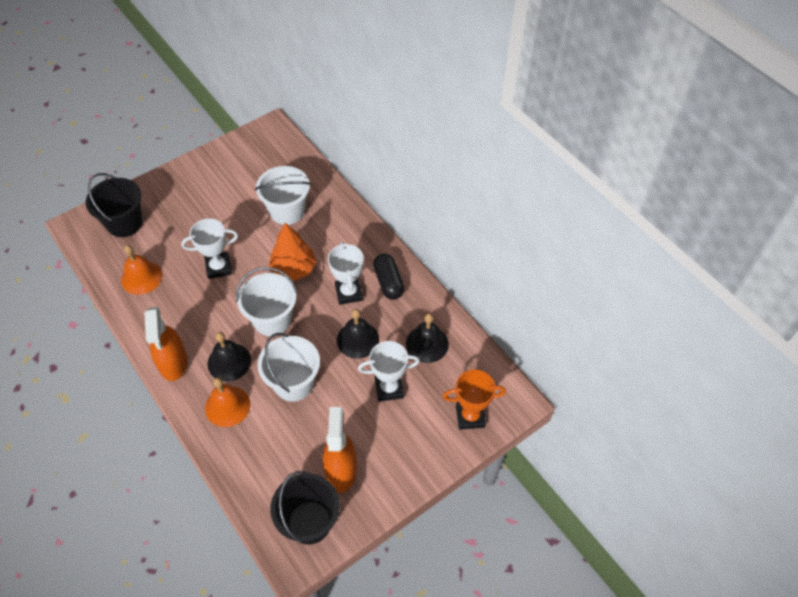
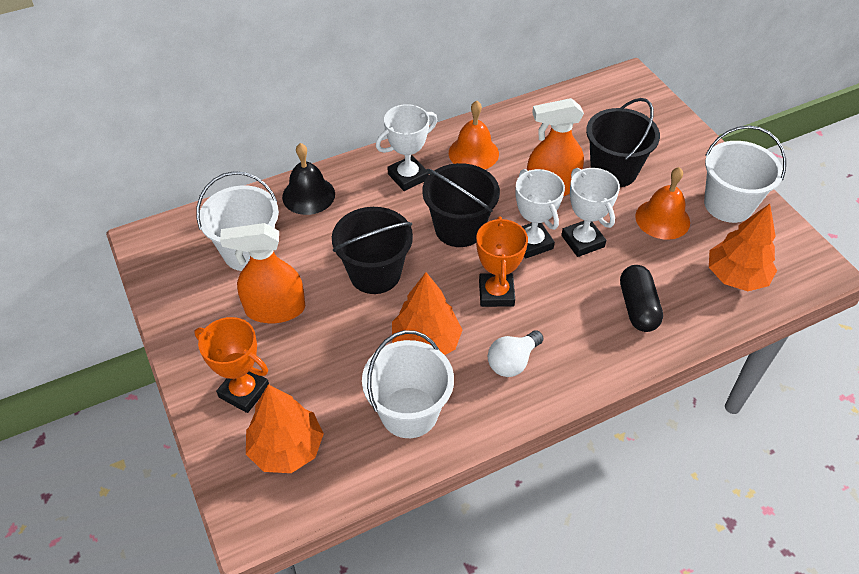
black bell: 3 -> 1
black bucket: 2 -> 3
orange tree: 1 -> 3
orange trophy: 1 -> 2
white light bulb: 0 -> 1

